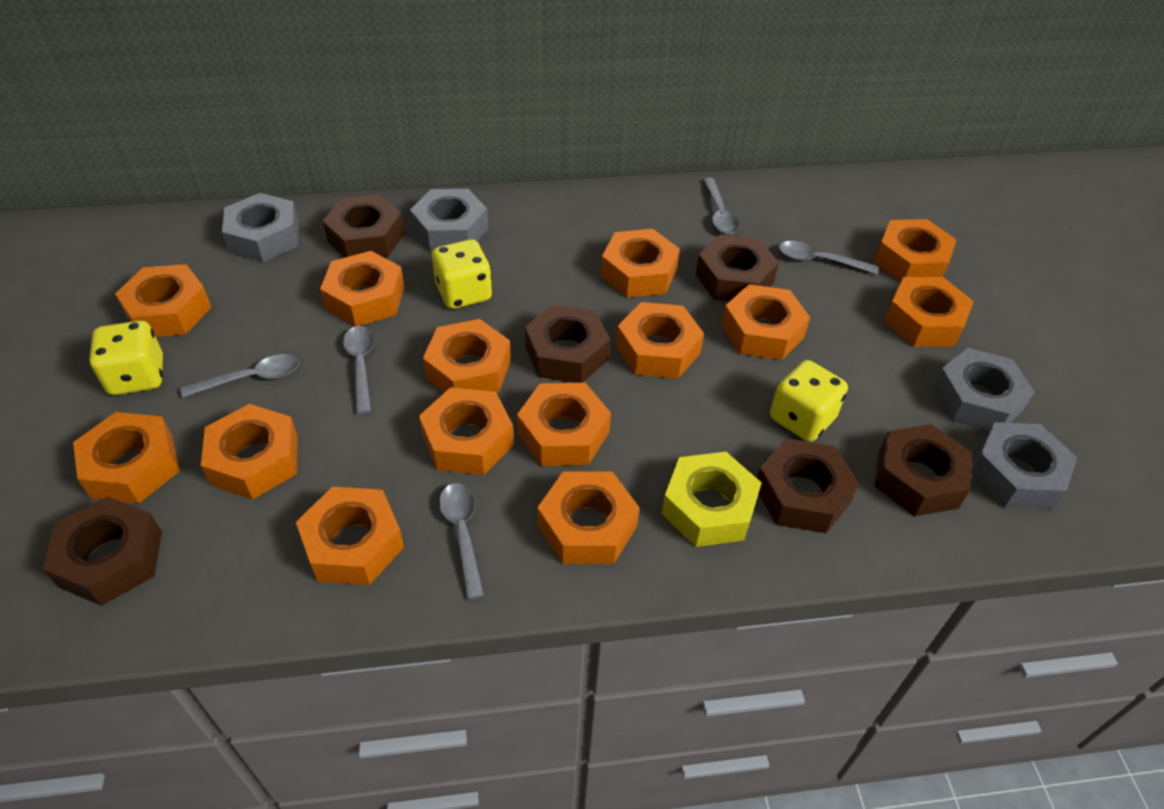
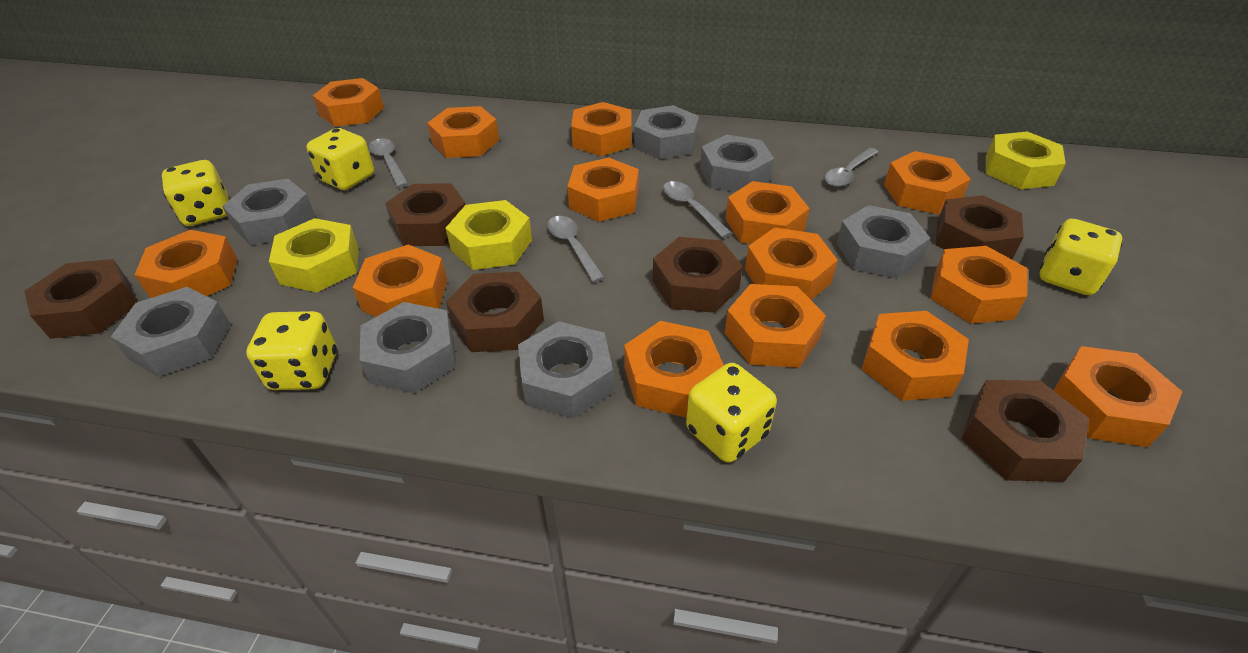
grey nut: 4 -> 7
grey spoon: 5 -> 4
yellow dice: 3 -> 5
yellow nut: 1 -> 3

